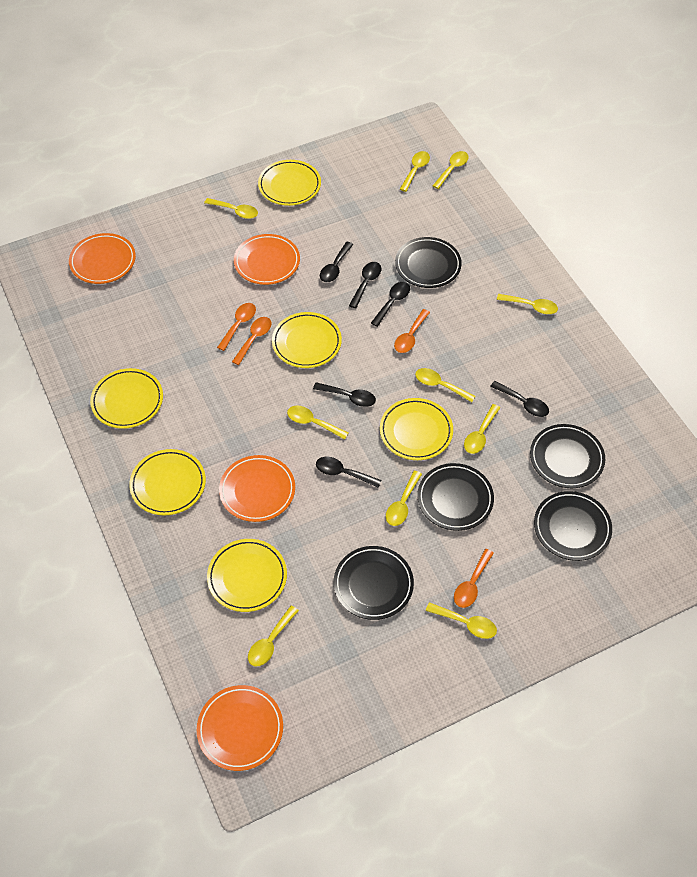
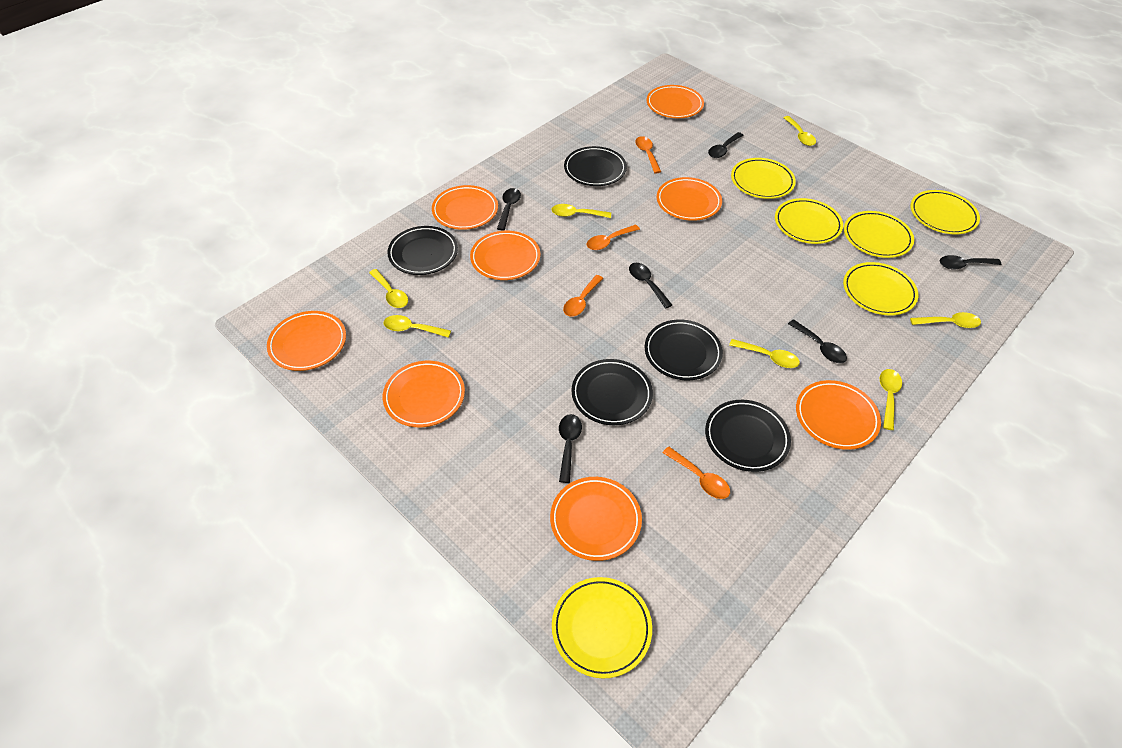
orange plate: 4 -> 8
yellow spoon: 10 -> 7

